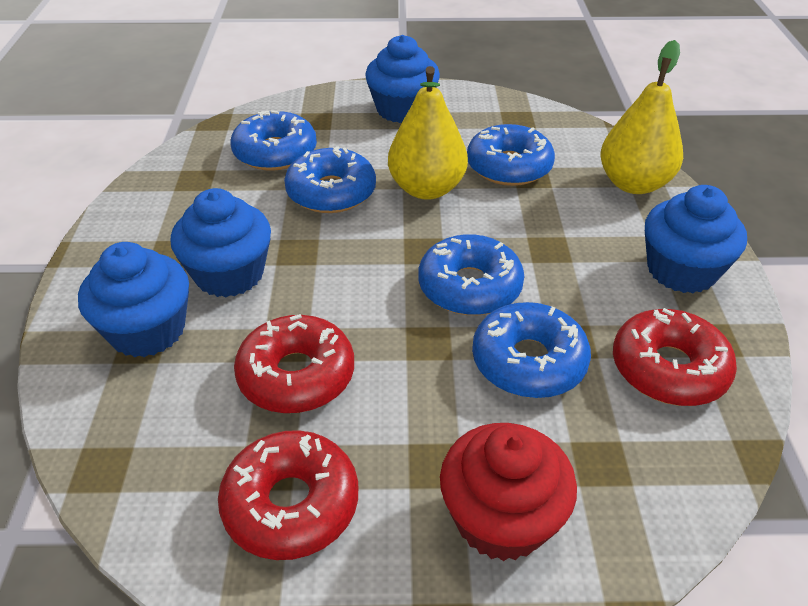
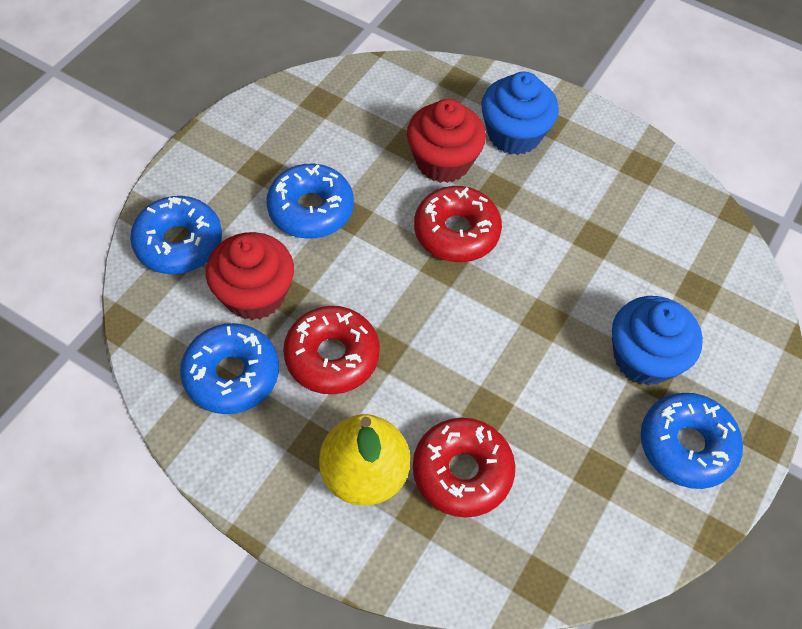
blue cupcake: 4 -> 2
blue donut: 5 -> 4
red cupcake: 1 -> 2
yellow pear: 2 -> 1

